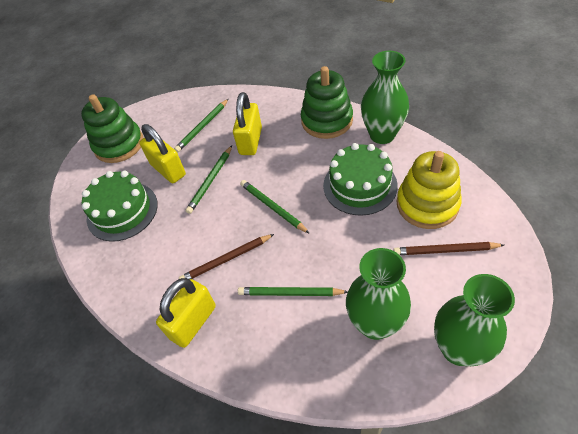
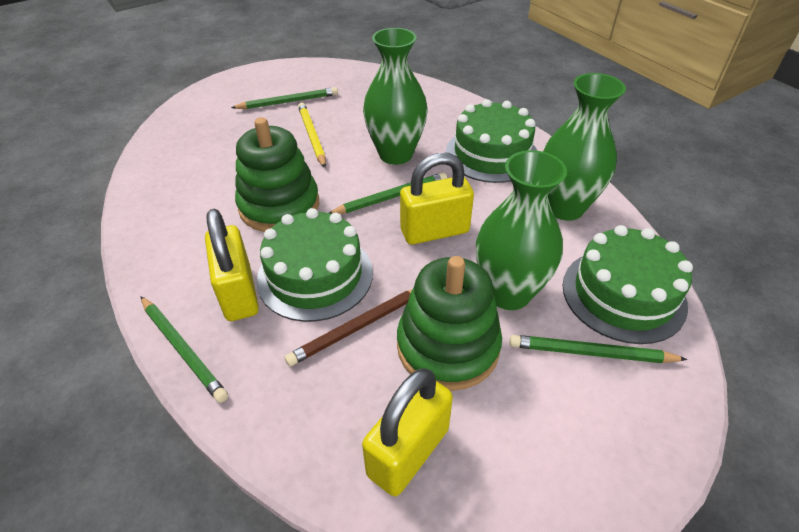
brown pencil: 2 -> 1
green cake: 2 -> 3
yellow pencil: 0 -> 1
yellow stacking toy: 1 -> 0

